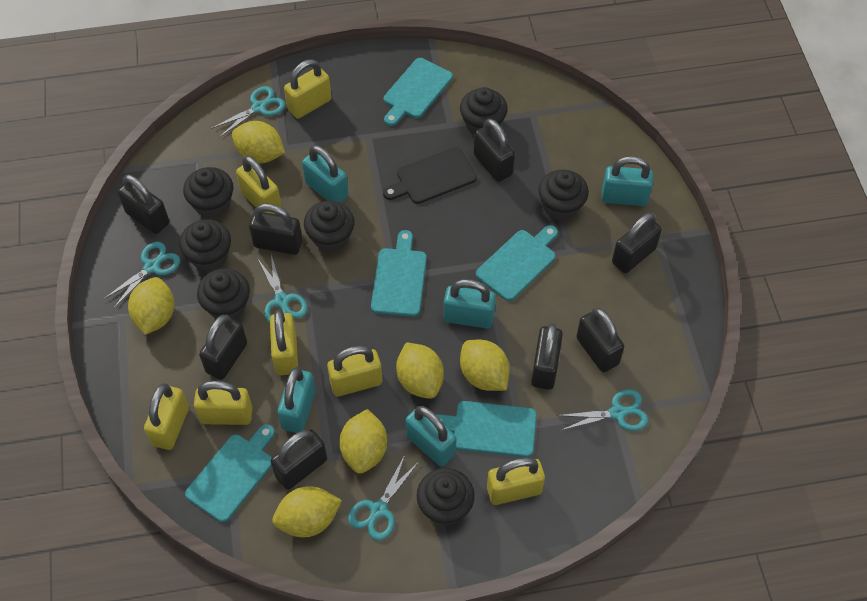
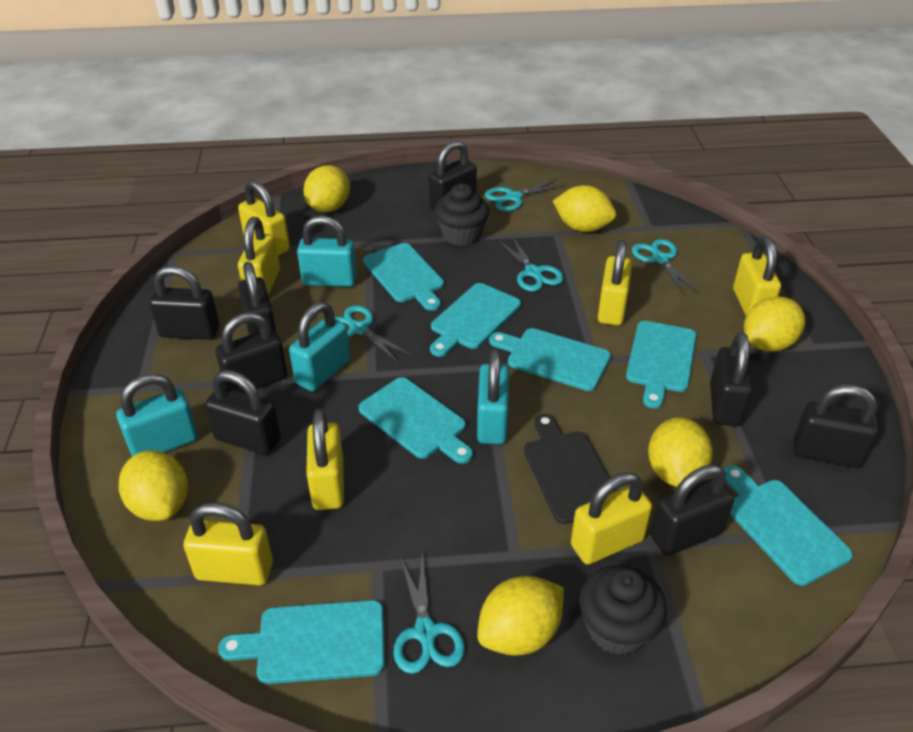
black cupcake: 7 -> 2
turquoise cutting board: 5 -> 7
turquoise padlock: 5 -> 4

